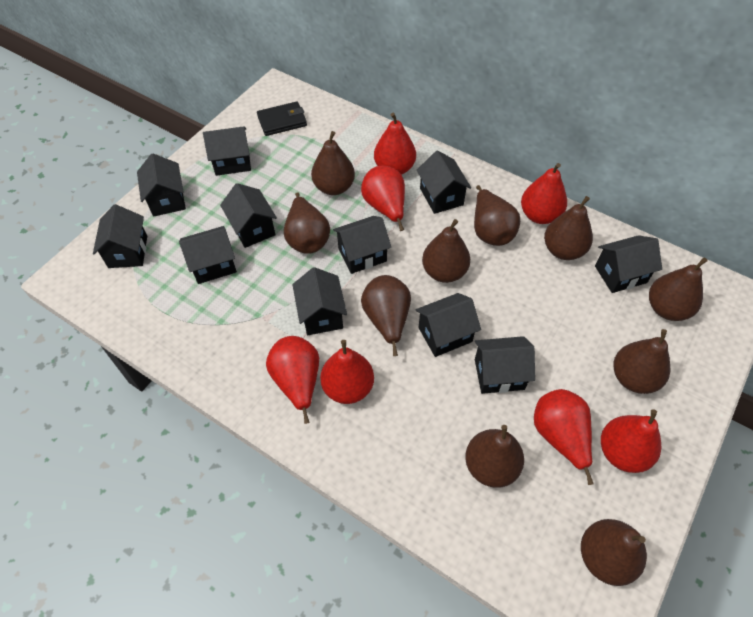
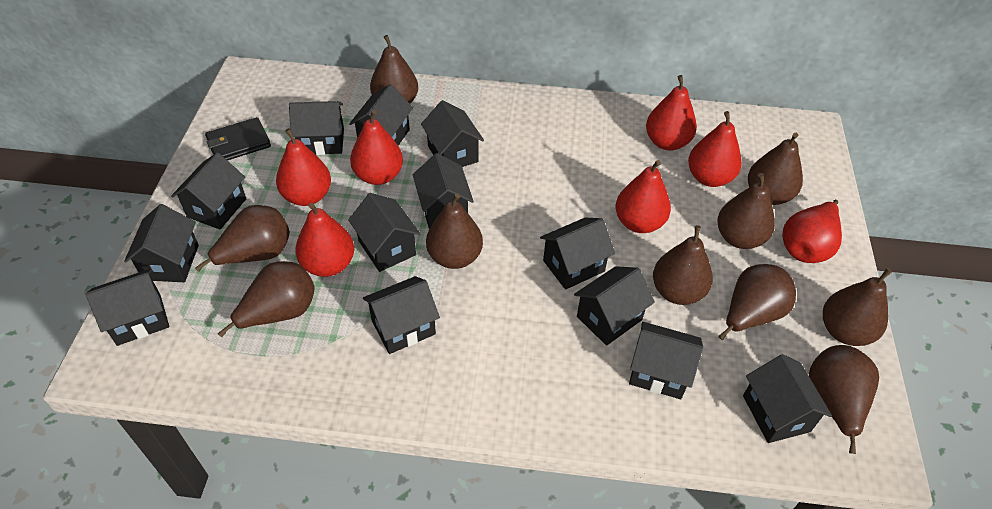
black house: 11 -> 13

